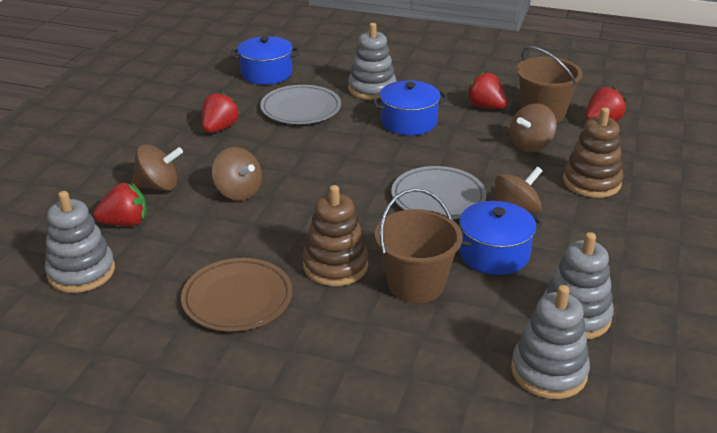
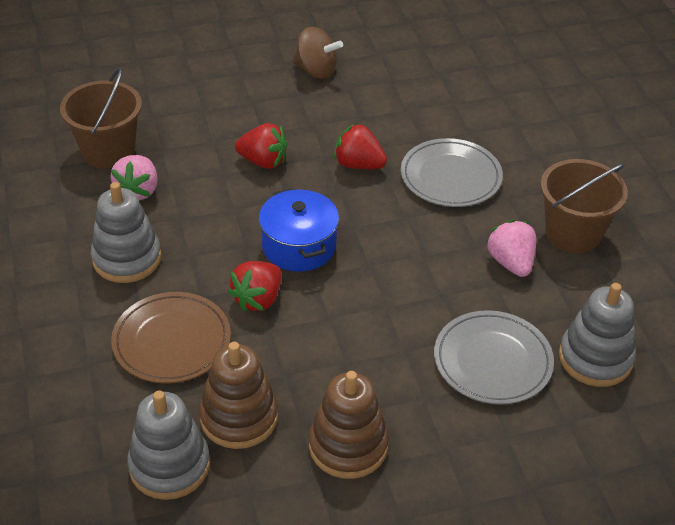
blue pot: 3 -> 1
brown spinning top: 4 -> 1
grey stacking toy: 4 -> 3
pink strawberry: 0 -> 2
red strawberry: 4 -> 3

